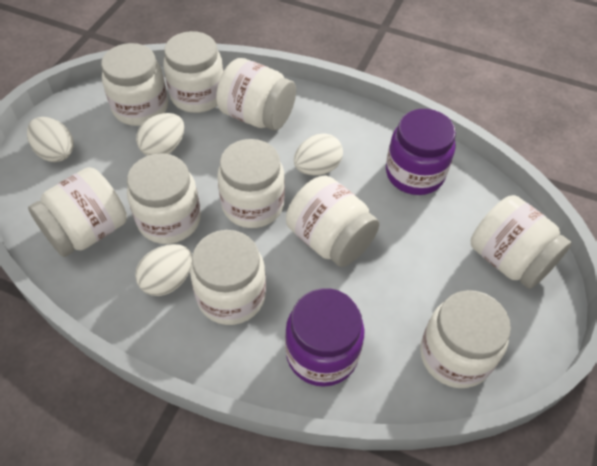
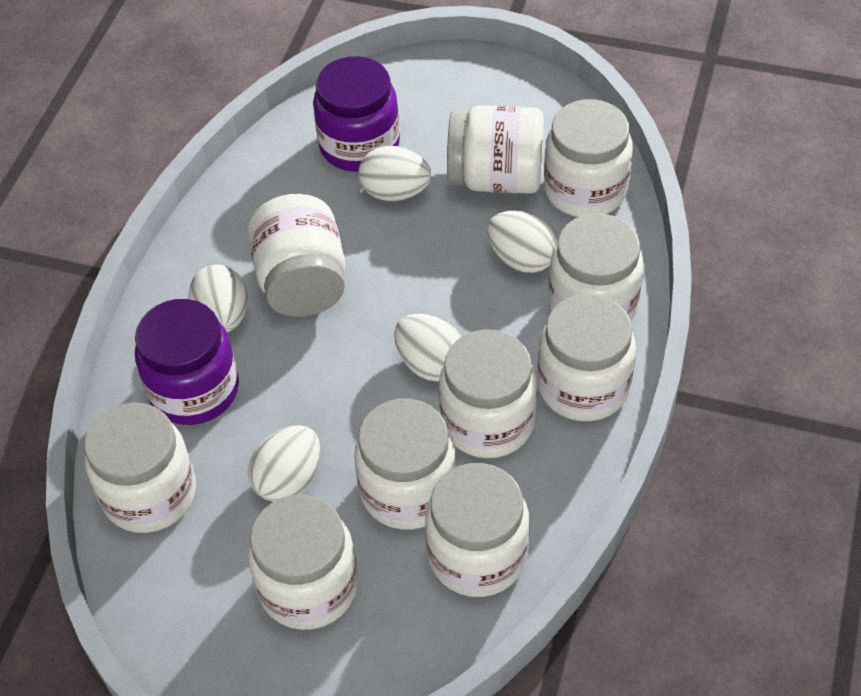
white egg: 4 -> 5

